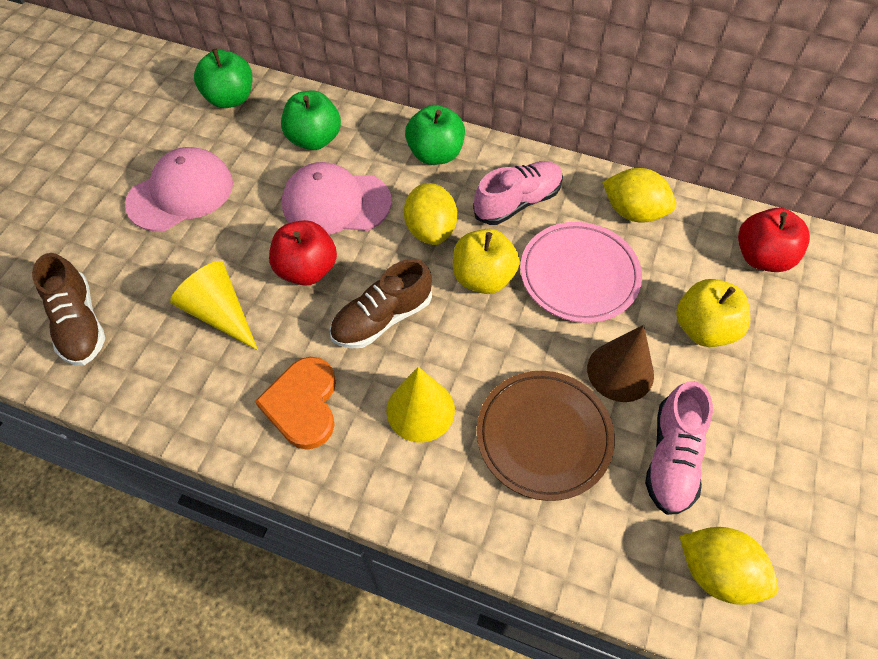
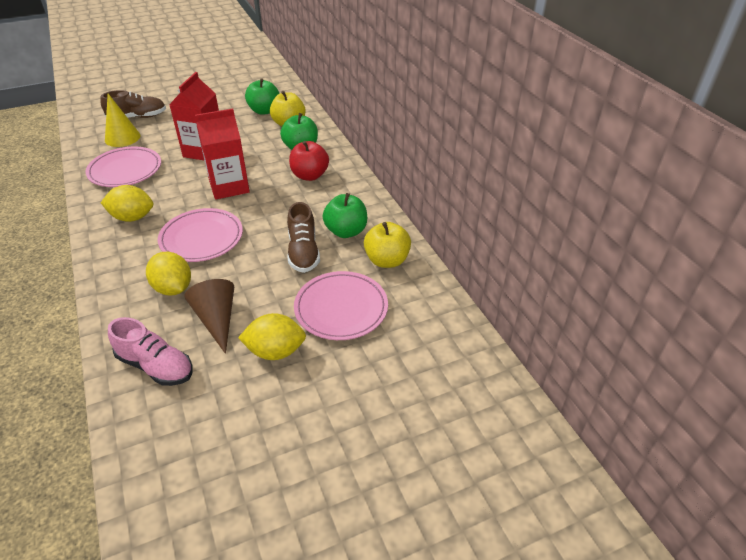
brown plate: 1 -> 0
orange heart: 1 -> 0
pink cap: 2 -> 0
pink plate: 1 -> 3
pink shoe: 2 -> 1
red apple: 2 -> 1
red carton: 0 -> 2
yellow cone: 2 -> 1

